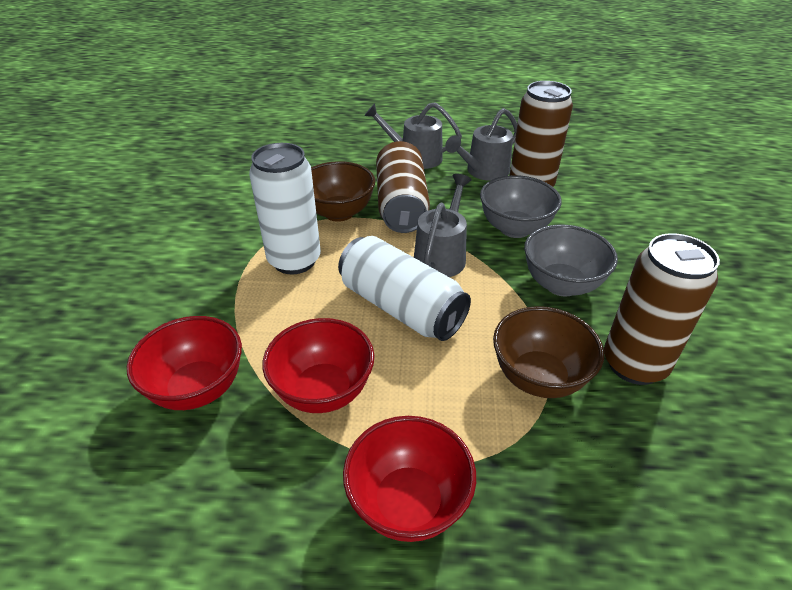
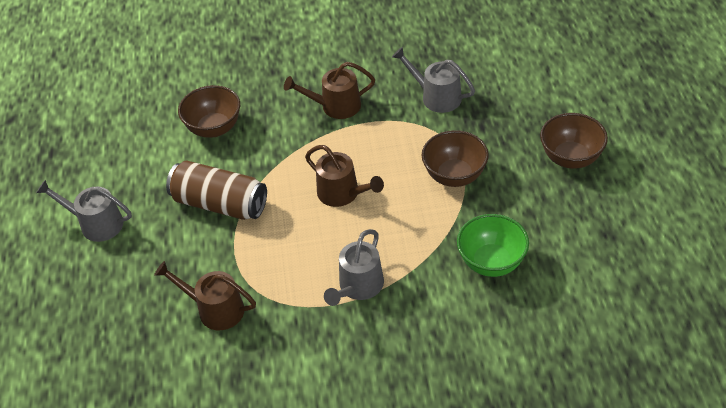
brown bowl: 2 -> 3
brown can: 3 -> 1
brown watering can: 0 -> 3
green bowl: 0 -> 1
grey bowl: 2 -> 0
red bowl: 3 -> 0
white can: 2 -> 0

